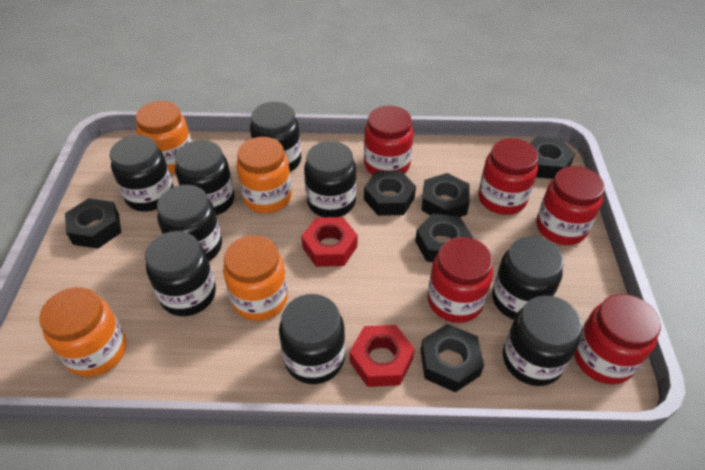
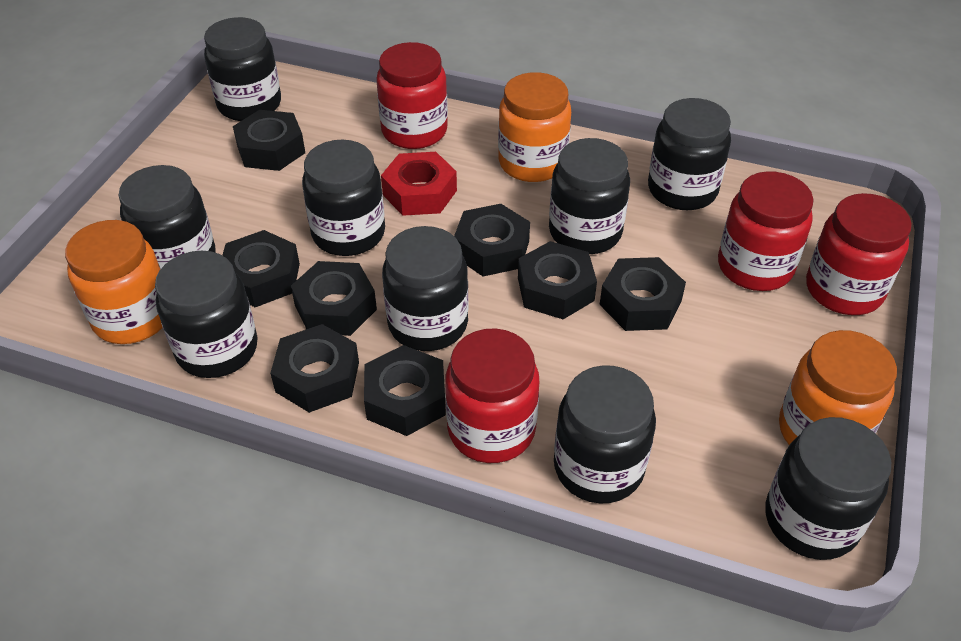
black nut: 6 -> 8
orange jar: 4 -> 3
red jar: 5 -> 4
red nut: 2 -> 1

